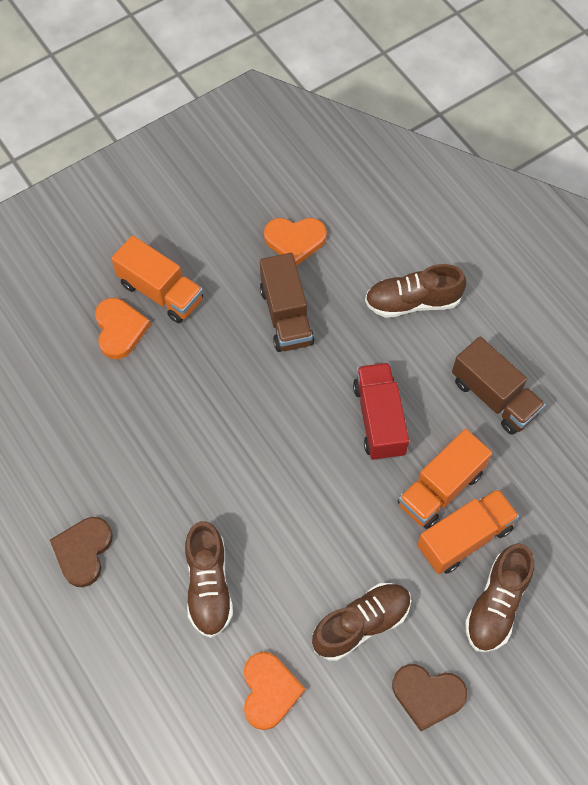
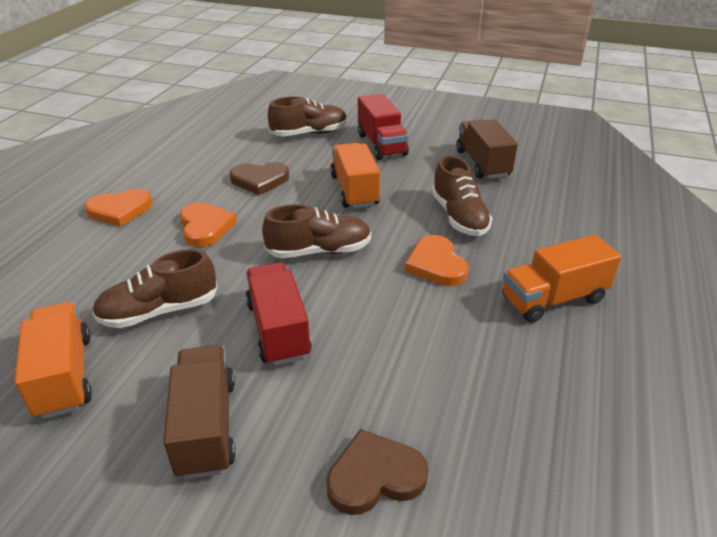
red truck: 1 -> 2

